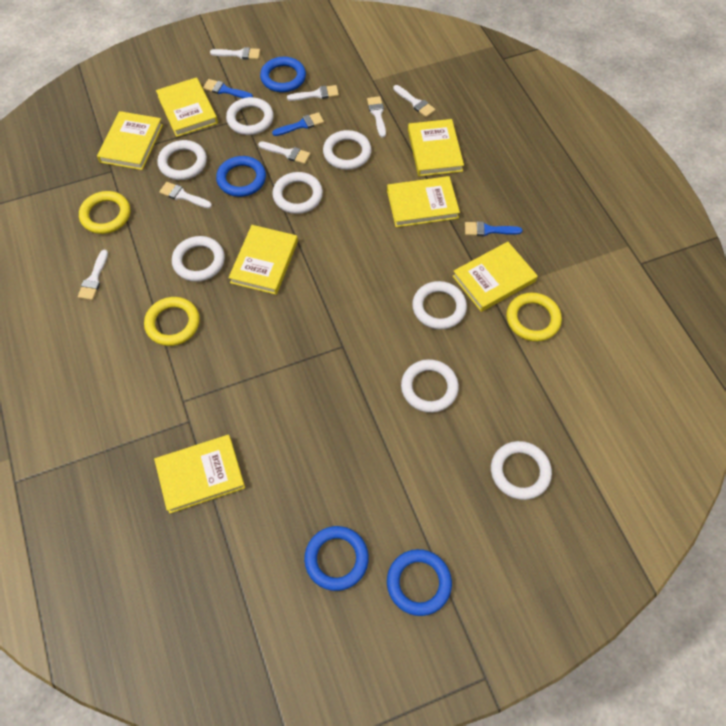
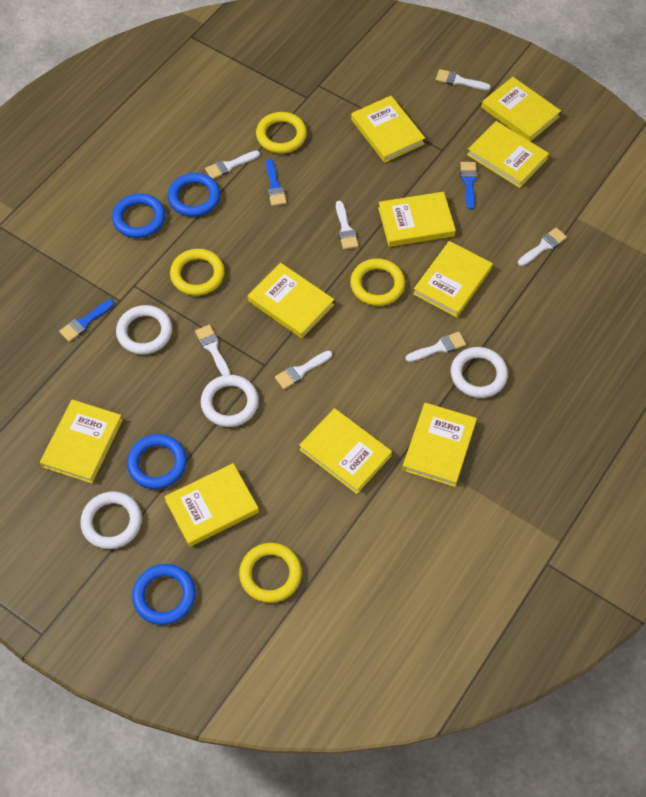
white ring: 8 -> 4
yellow book: 7 -> 10
yellow ring: 3 -> 4

